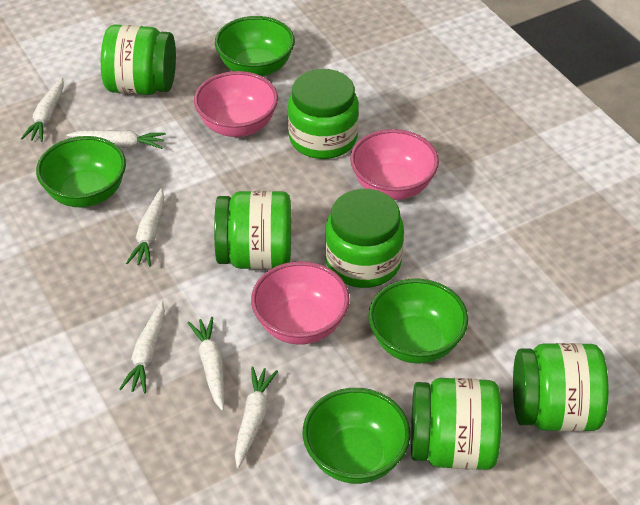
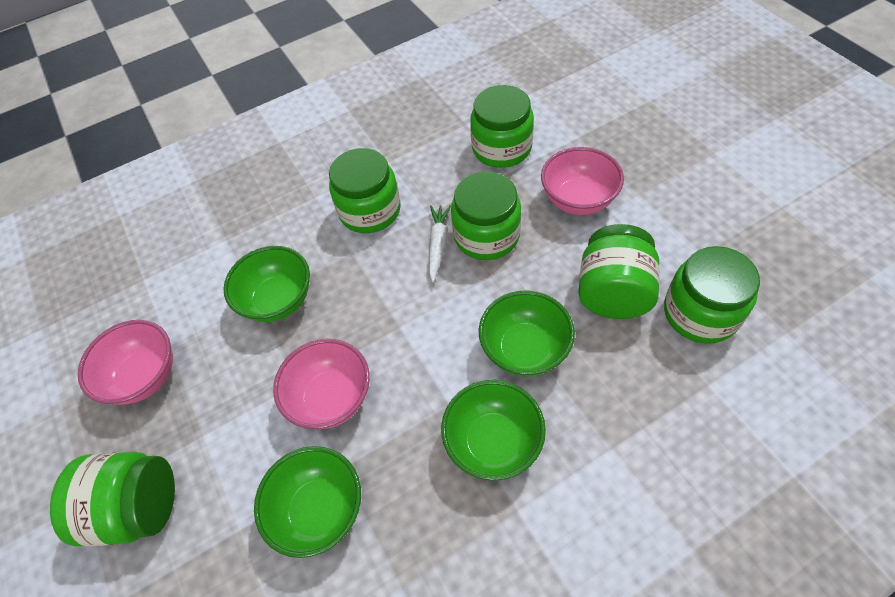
white carrot: 6 -> 1

